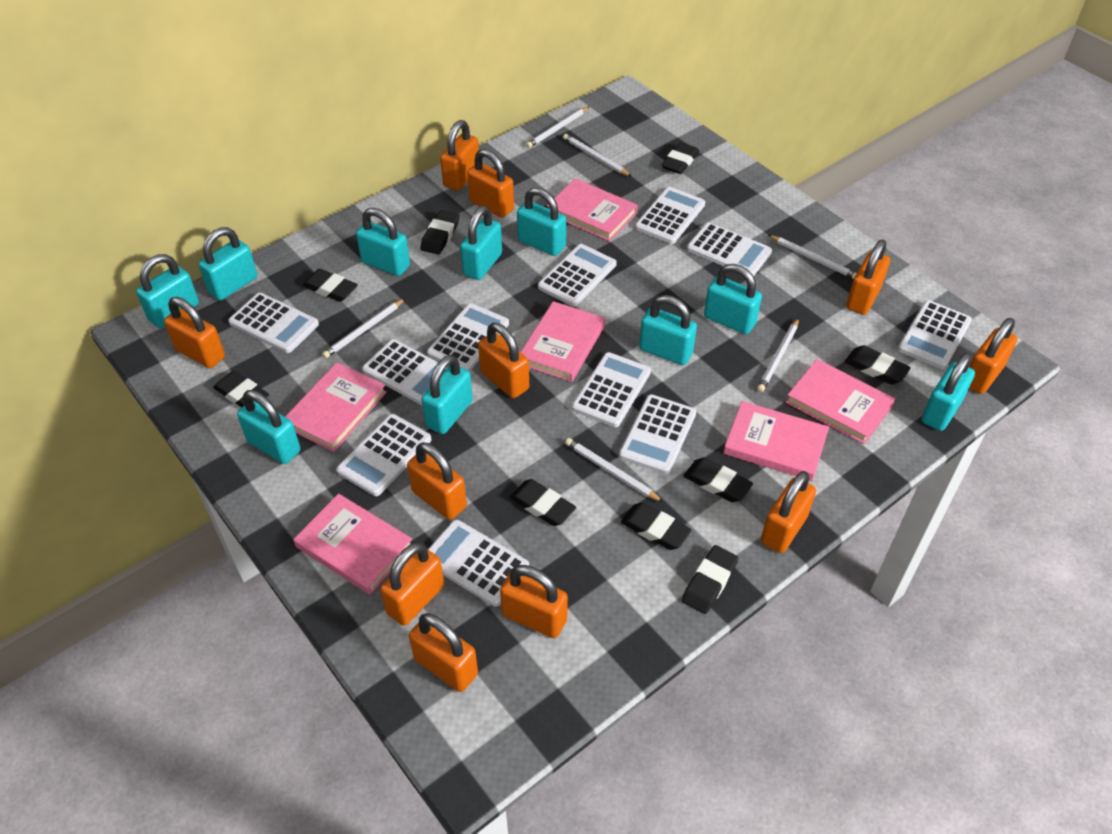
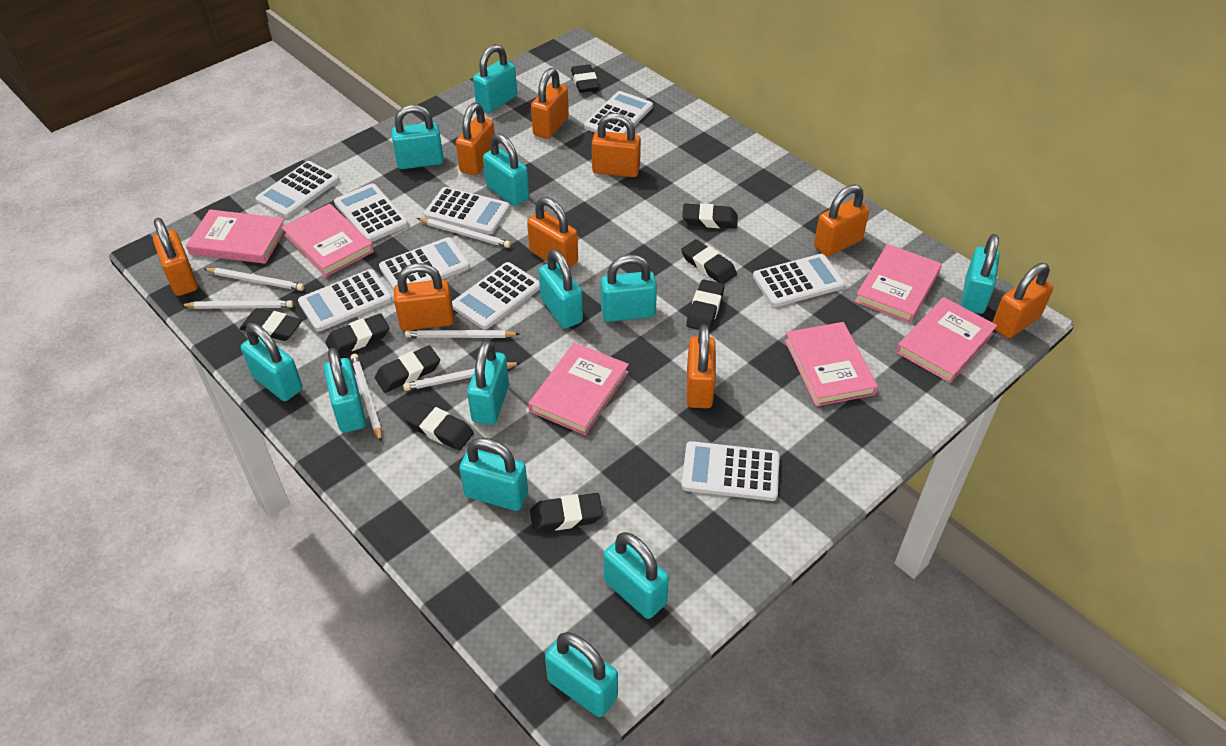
orange padlock: 11 -> 9
turquoise padlock: 10 -> 12
white calculator: 11 -> 9

